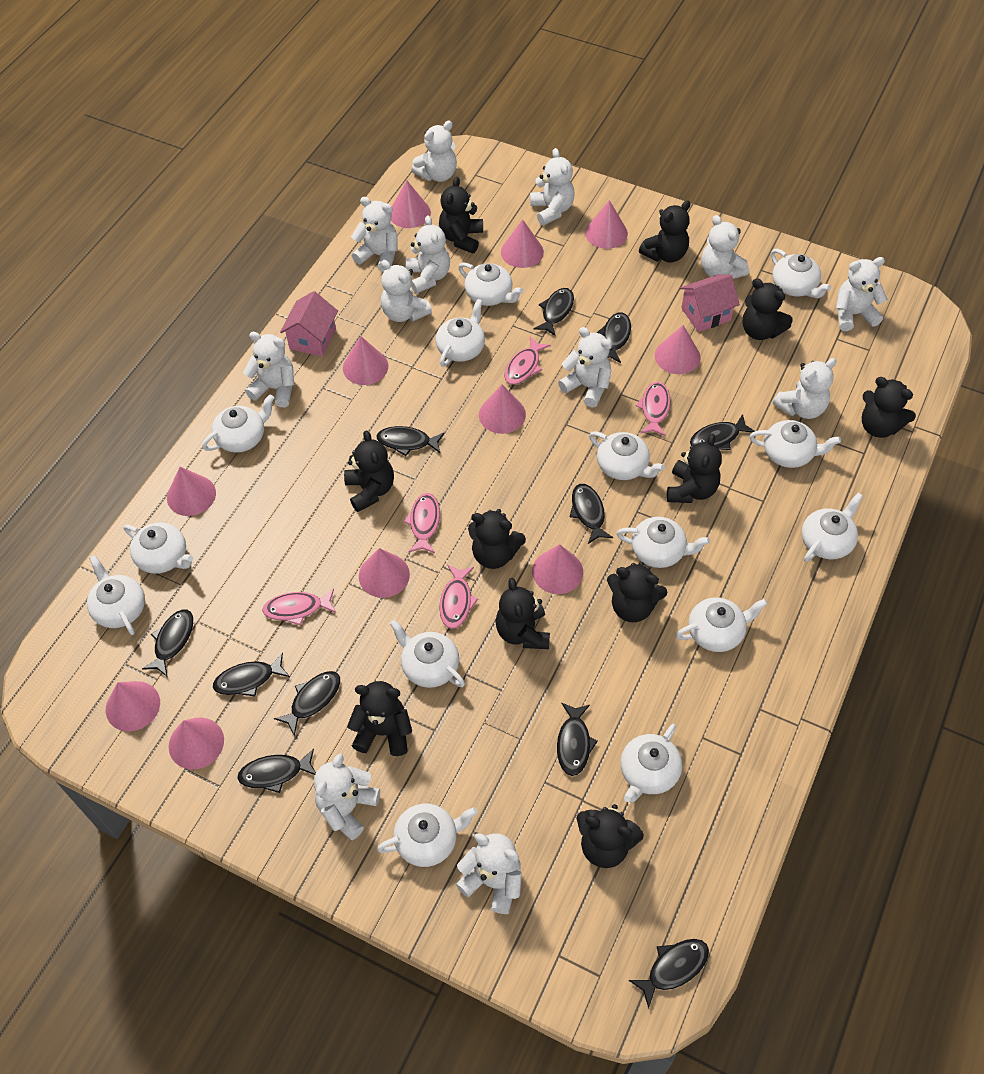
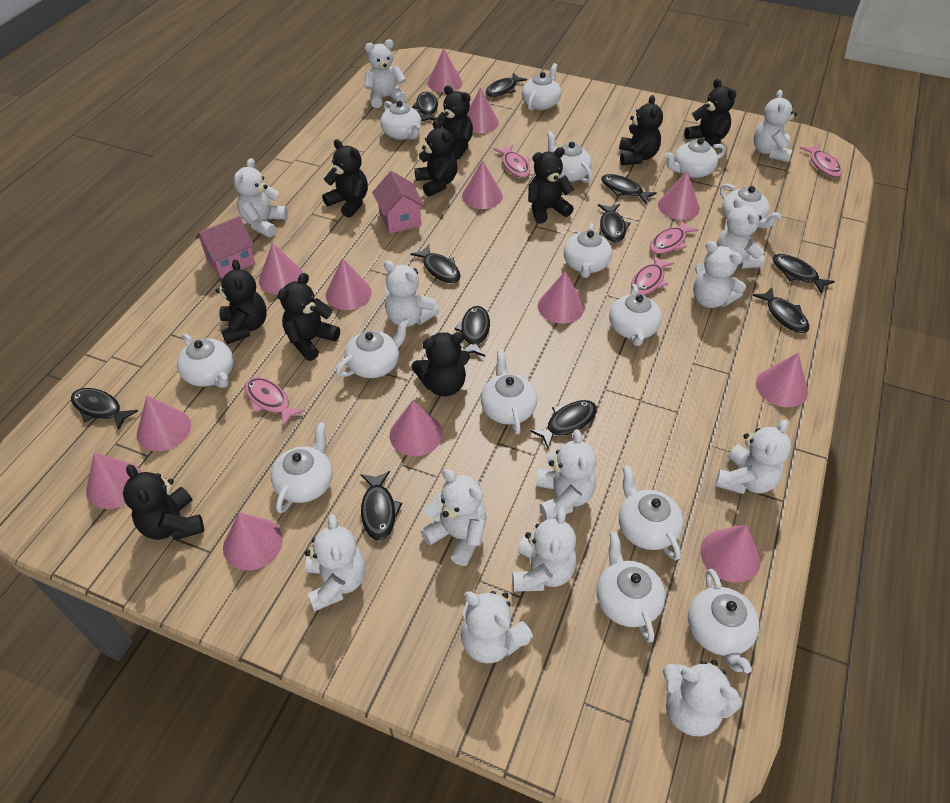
black teddy bear: 11 -> 10
pink cone: 11 -> 13
white teddy bear: 12 -> 13

